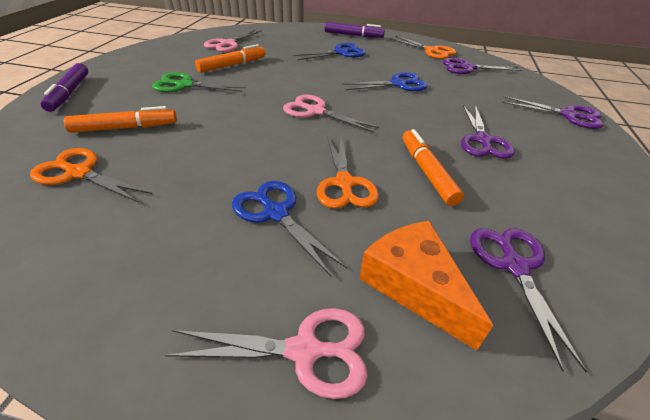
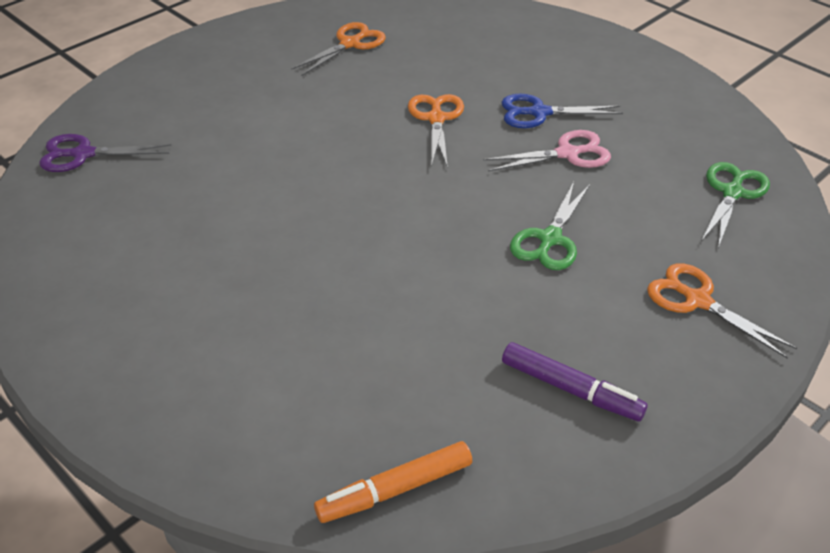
blue scissors: 3 -> 1
green scissors: 1 -> 2
orange cheese: 1 -> 0
orange marker: 3 -> 1
pink scissors: 3 -> 1
purple marker: 2 -> 1
purple scissors: 4 -> 1

